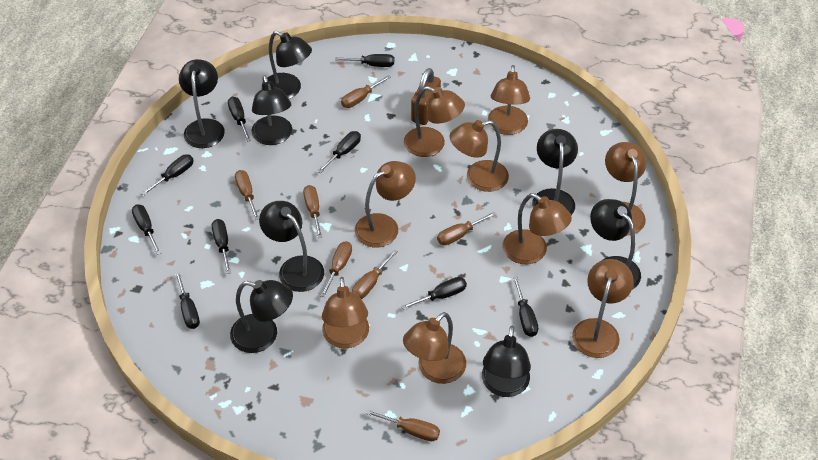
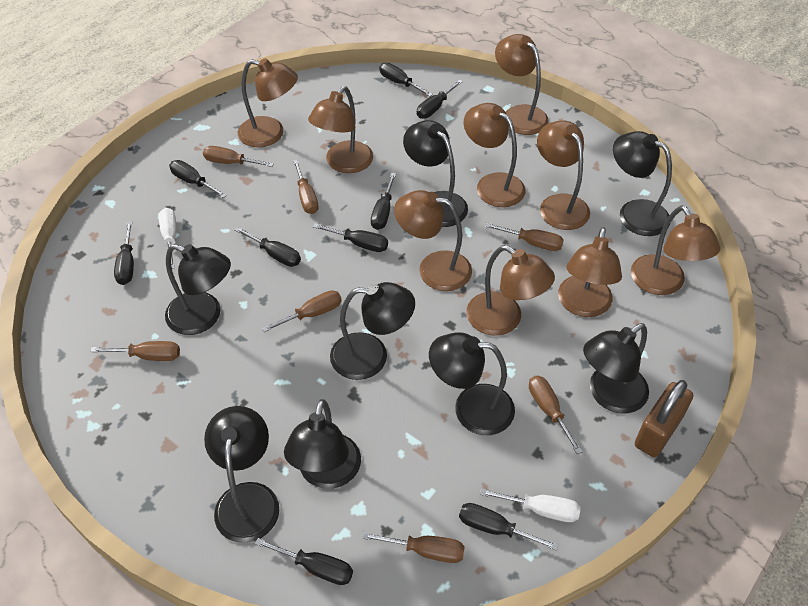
white screwdriver: 0 -> 2

